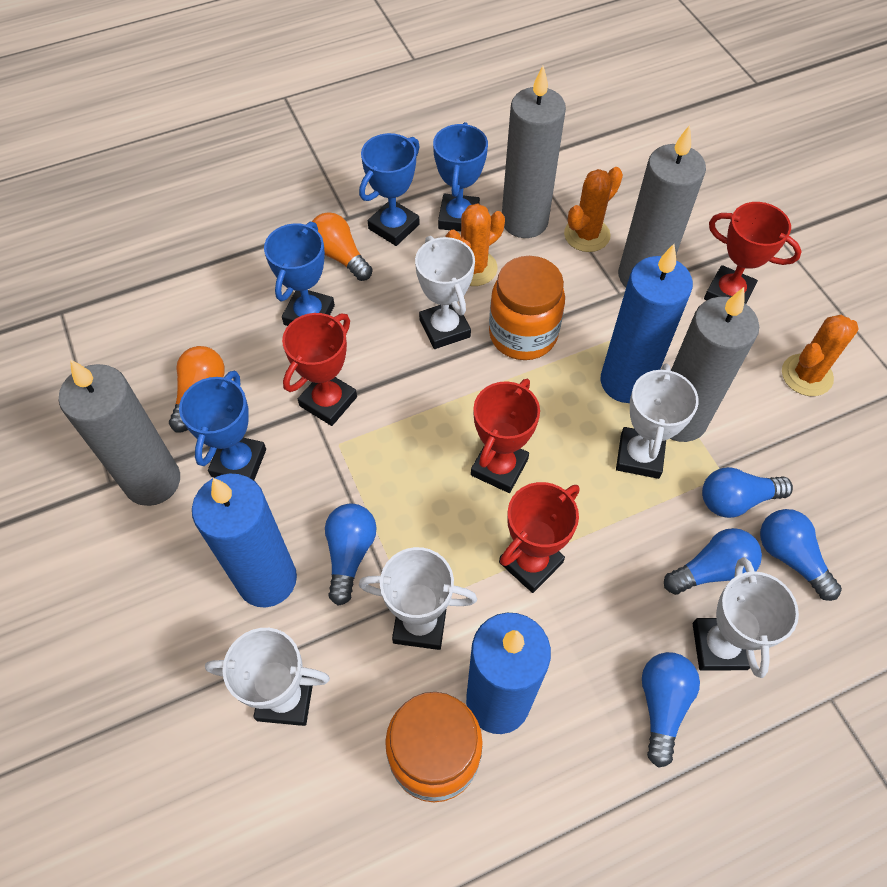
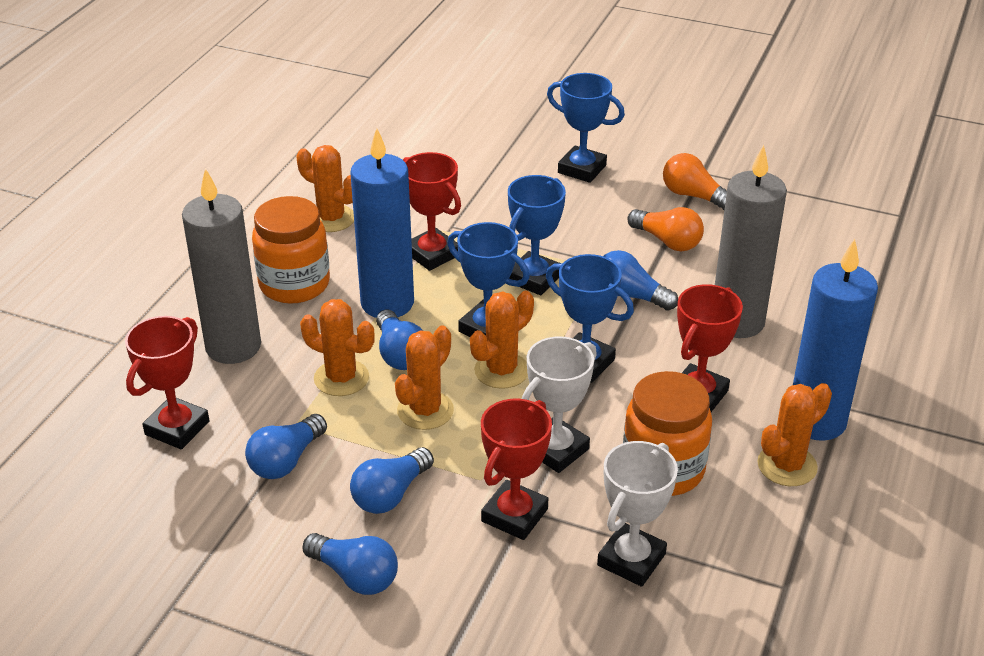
blue candle: 3 -> 2
grey candle: 4 -> 2
orange cactus: 3 -> 5
white trophy: 5 -> 2

